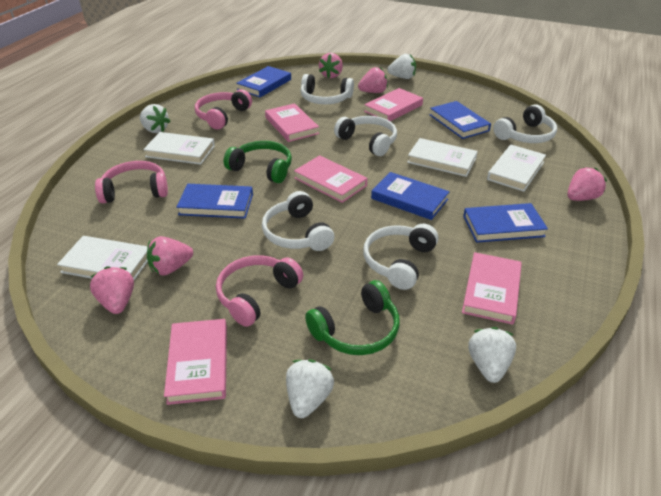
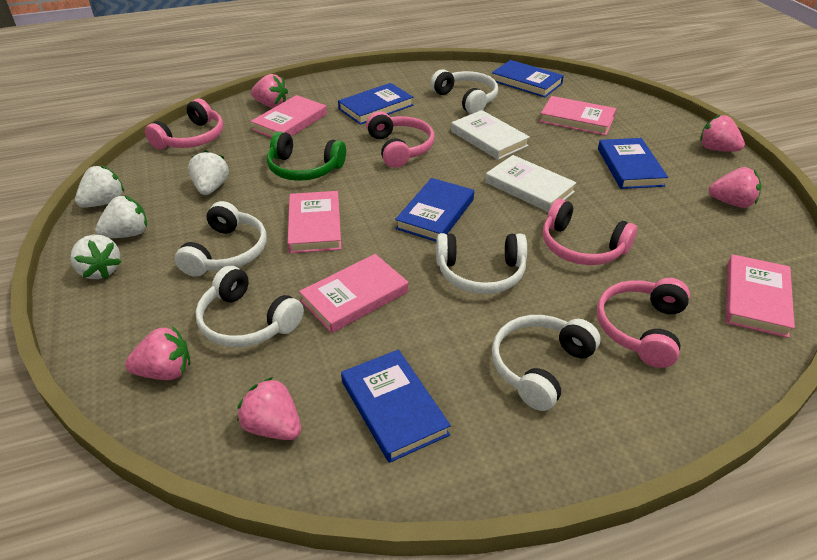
green headphones: 2 -> 1
pink headphones: 3 -> 4
white book: 4 -> 2

